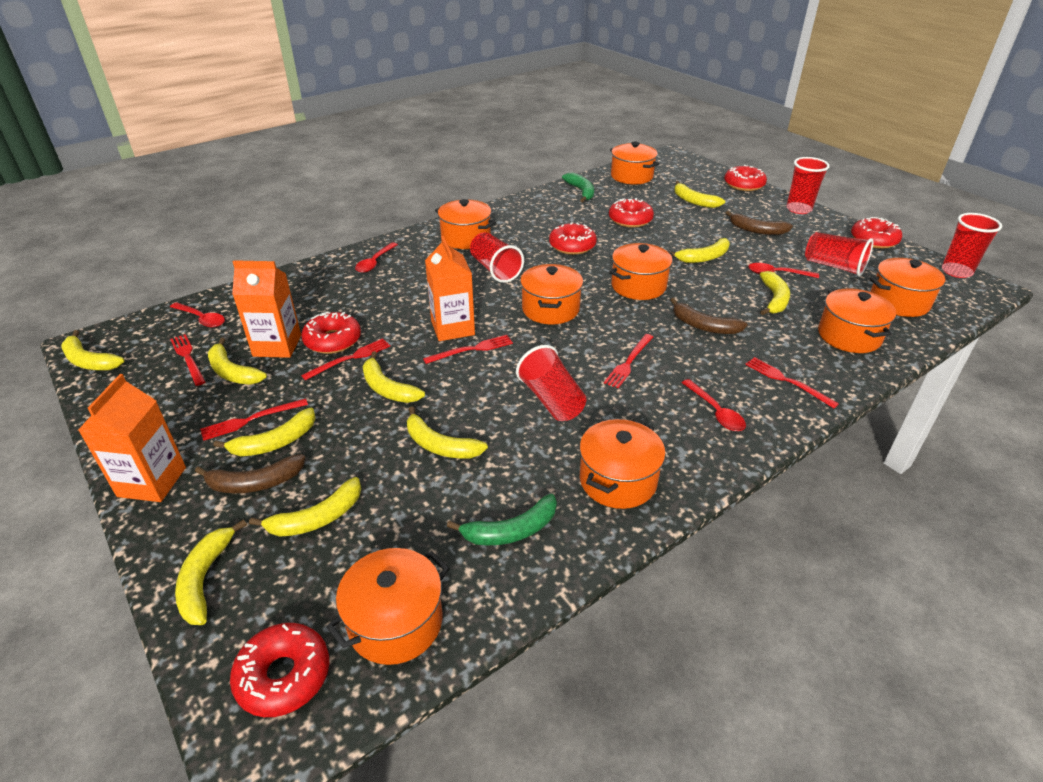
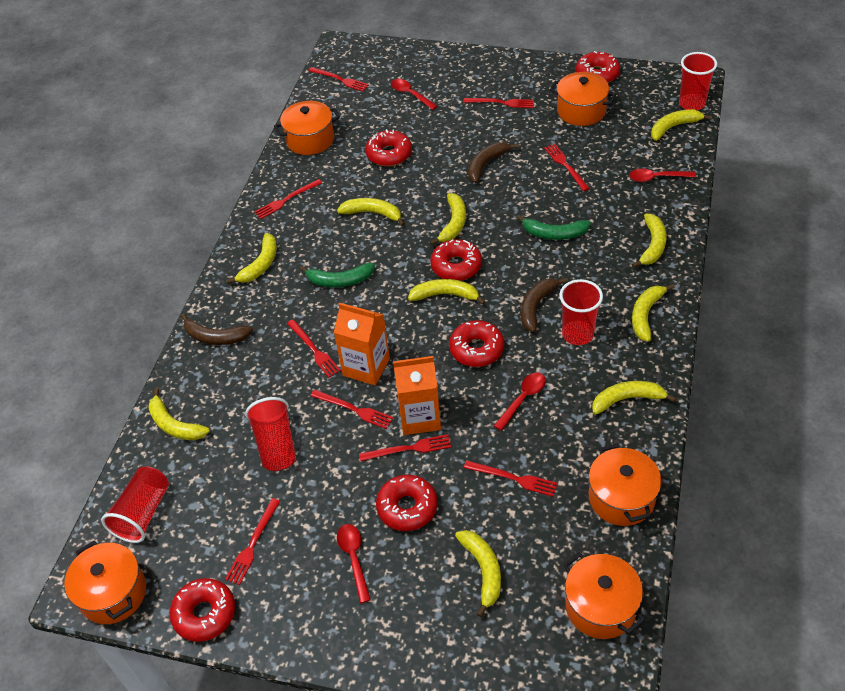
orange carton: 3 -> 2
orange pot: 8 -> 5
red cup: 5 -> 4
red fork: 6 -> 9

